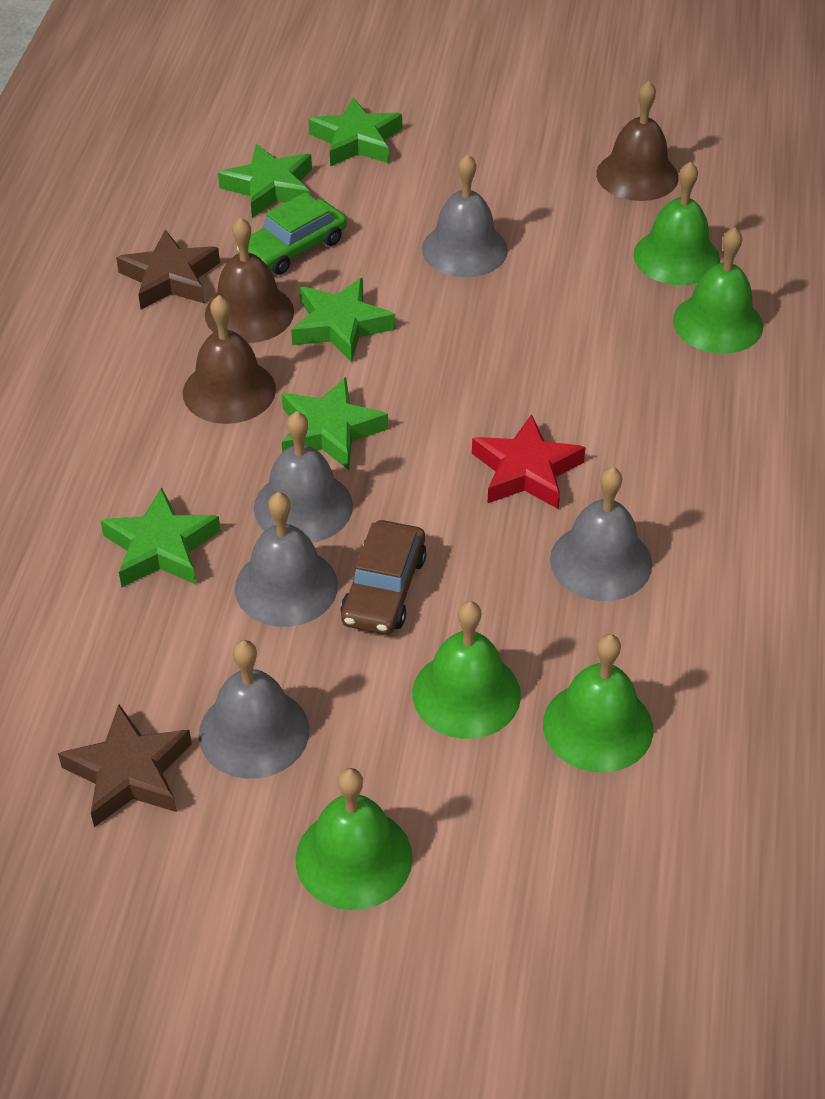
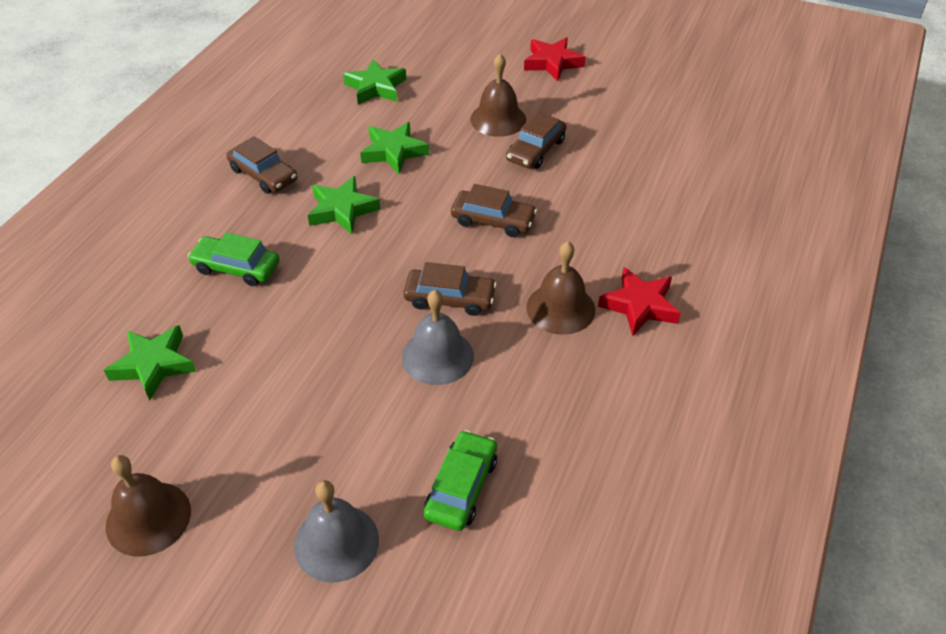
brown car: 1 -> 4
brown star: 2 -> 0
green bell: 5 -> 0
green car: 1 -> 2
green star: 5 -> 4
grey bell: 5 -> 2
red star: 1 -> 2

